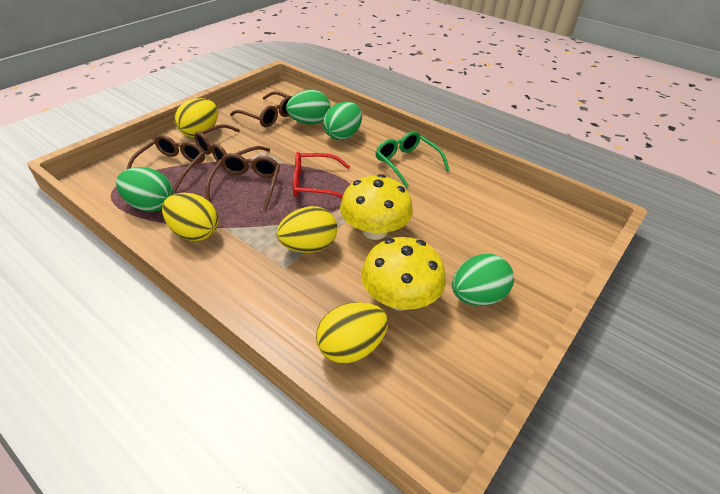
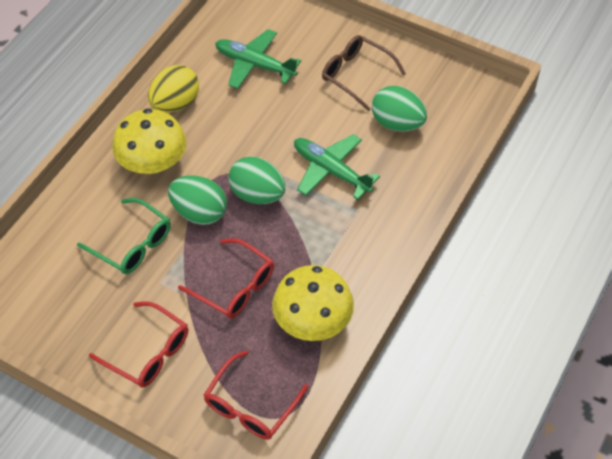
brown glasses: 4 -> 1
green egg: 4 -> 3
green plane: 0 -> 2
red glasses: 1 -> 3
yellow egg: 4 -> 1

